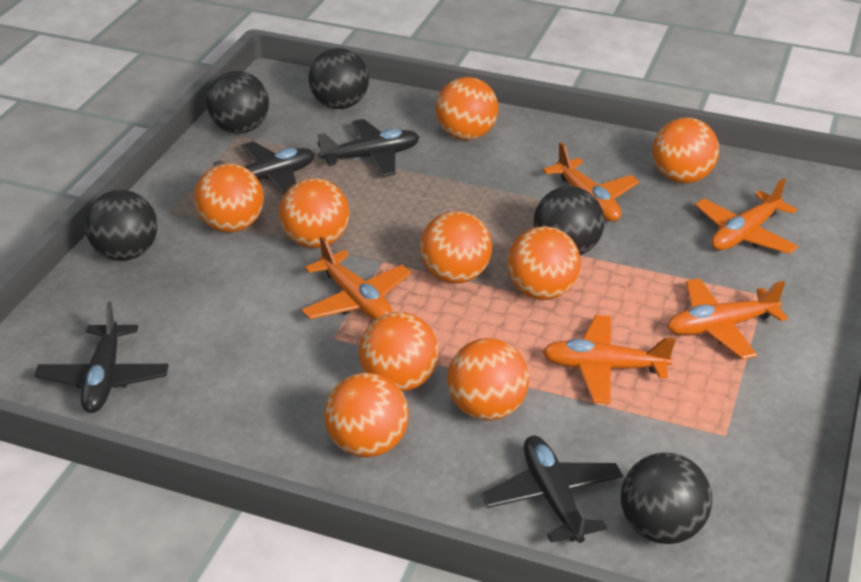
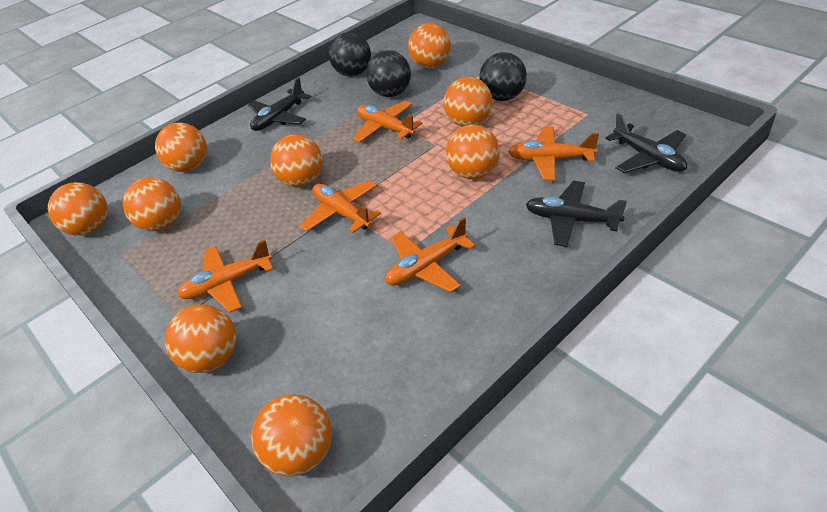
black ball: 5 -> 3
black plane: 4 -> 3

